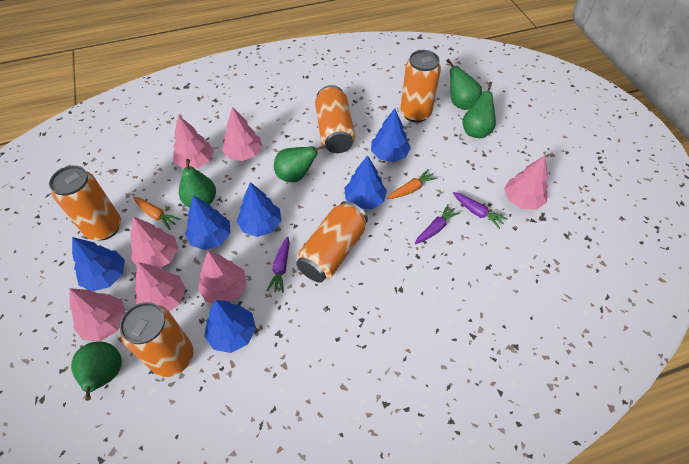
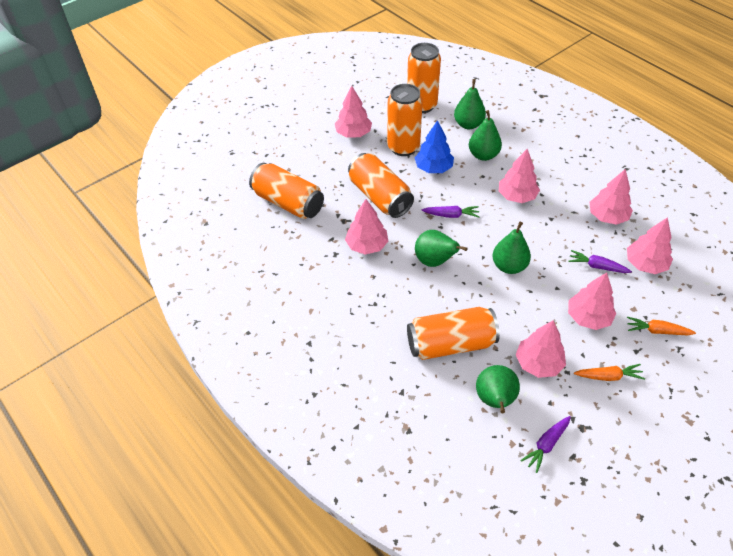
blue tree: 6 -> 1

